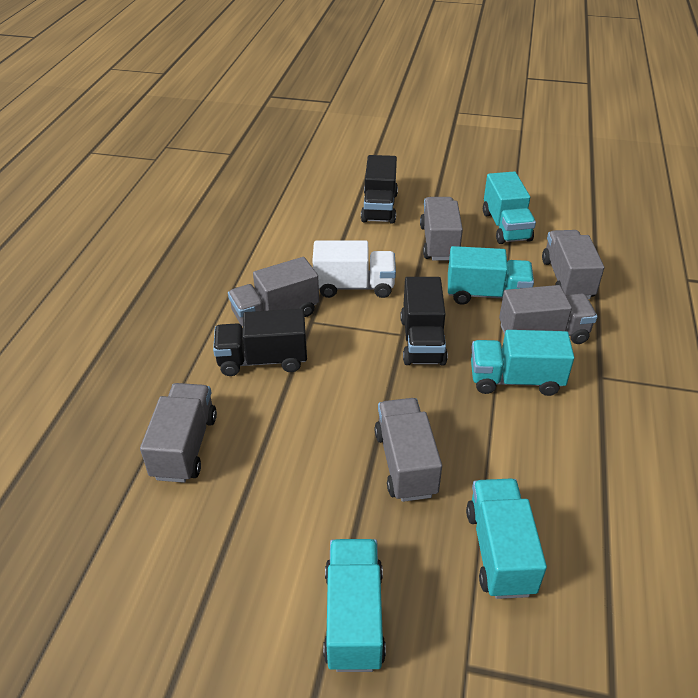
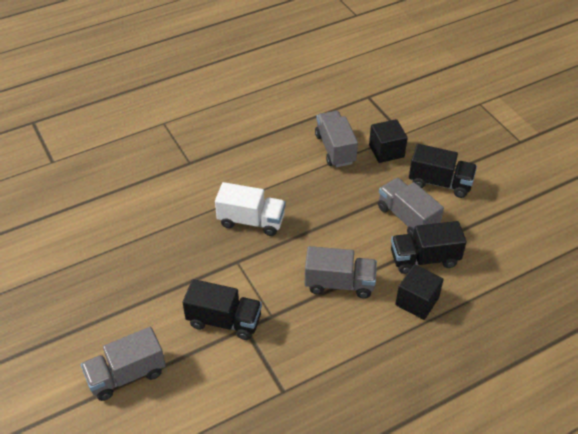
black cube: 0 -> 2
grey truck: 6 -> 4
turquoise truck: 5 -> 0

